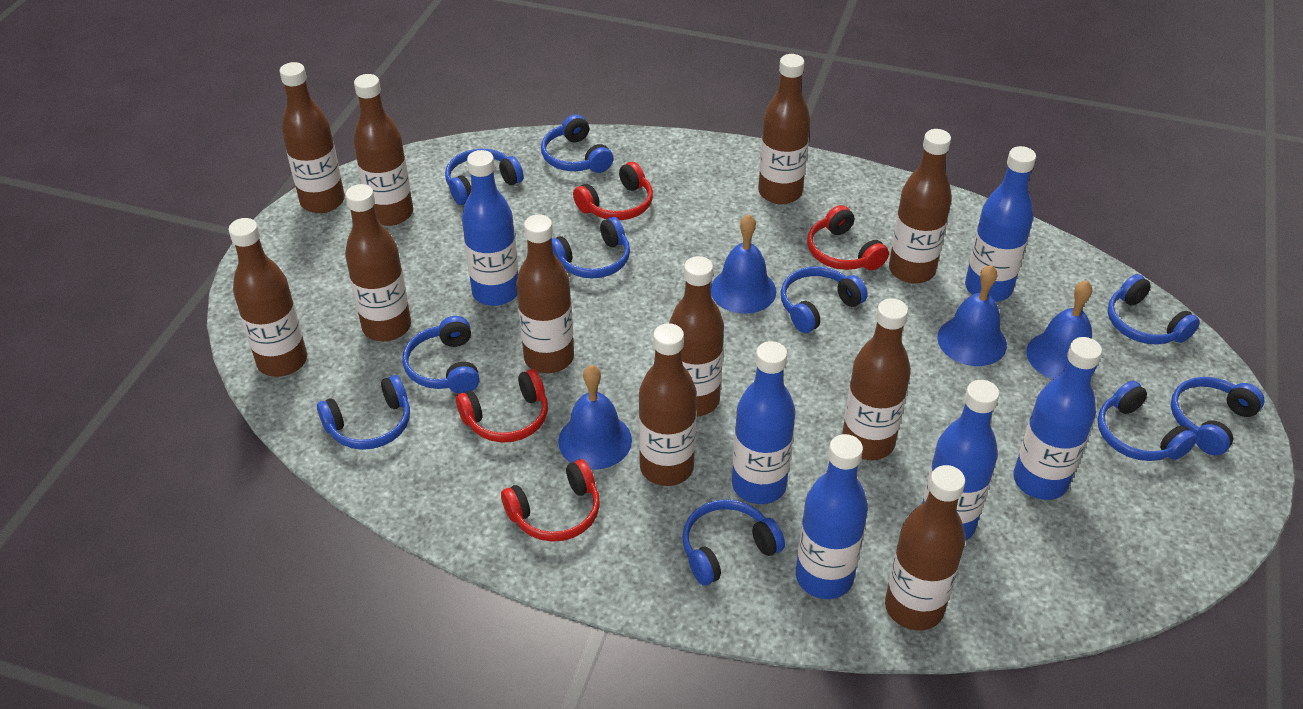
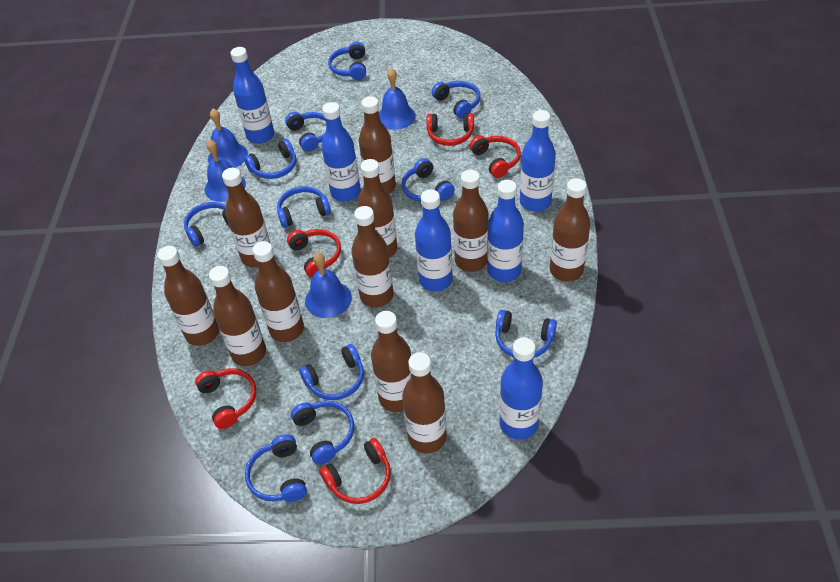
blue headphones: 10 -> 11
red headphones: 4 -> 5

